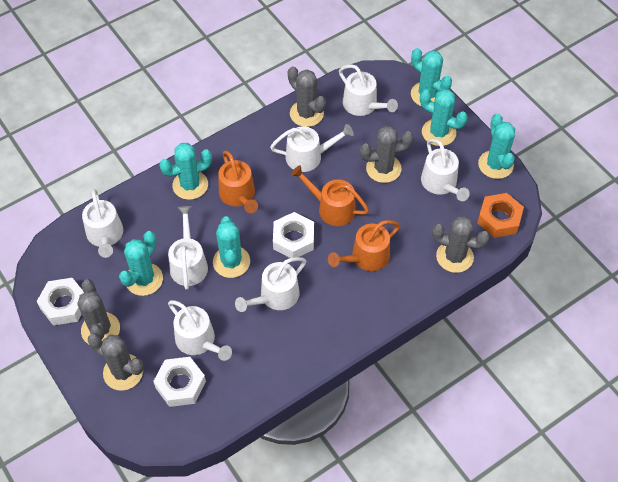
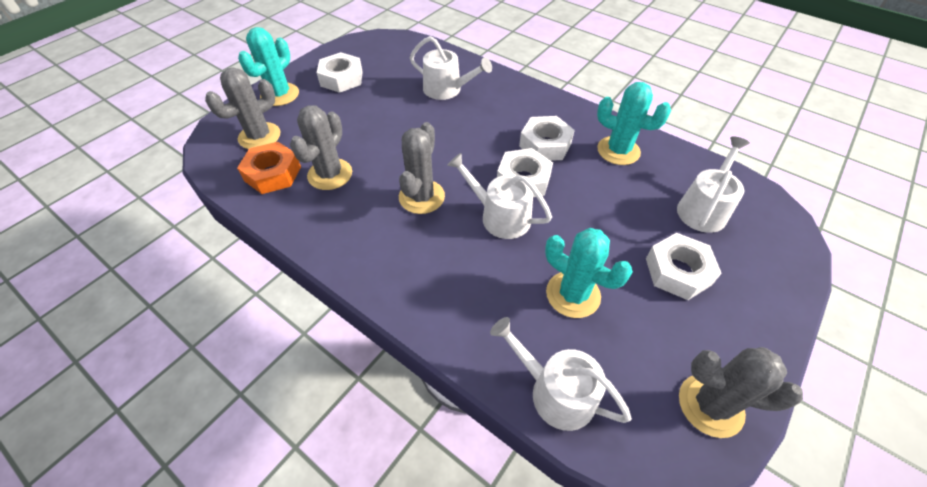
grey cactus: 5 -> 4
orange watering can: 3 -> 0
turquoise cactus: 6 -> 3
white nut: 3 -> 4
white watering can: 7 -> 4

